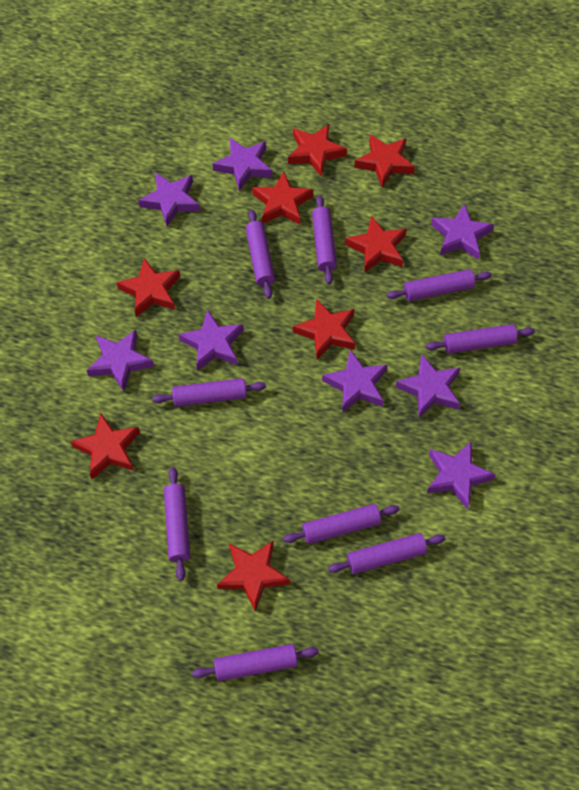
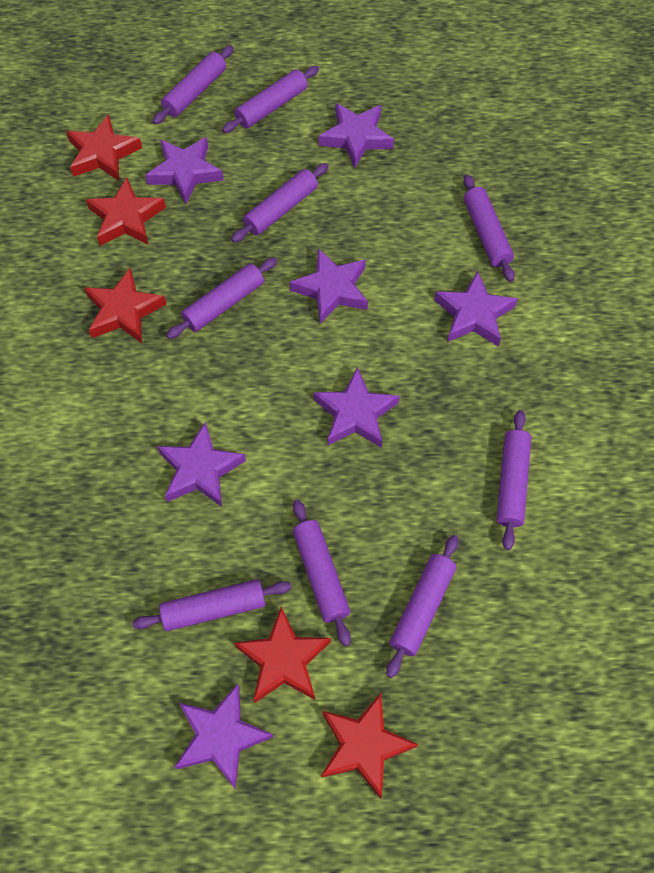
purple star: 8 -> 7
red star: 8 -> 5

